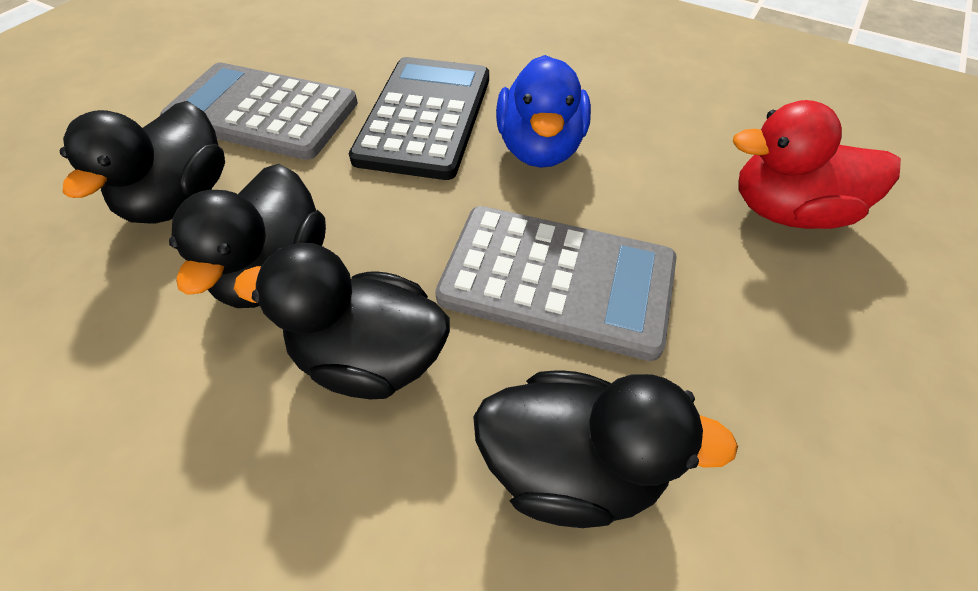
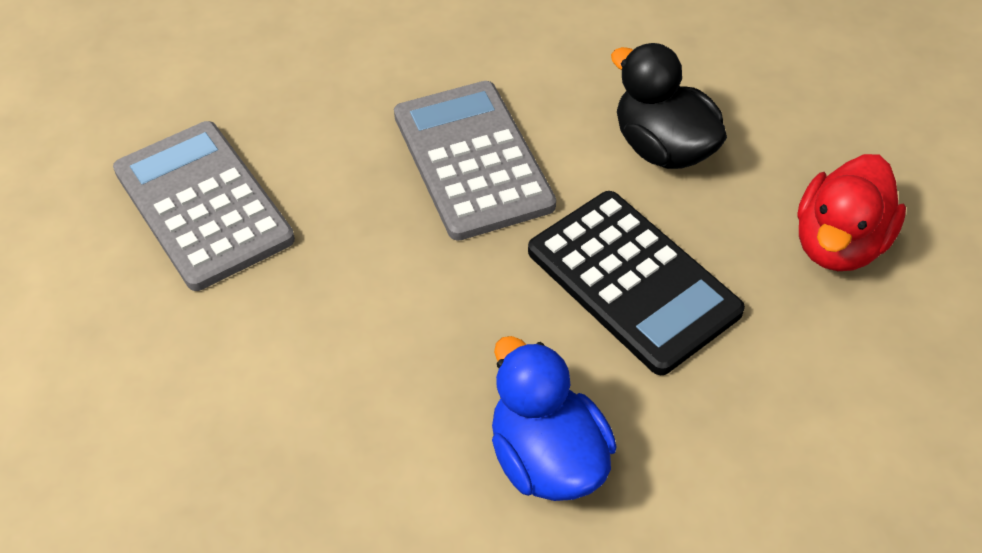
black duck: 4 -> 1

